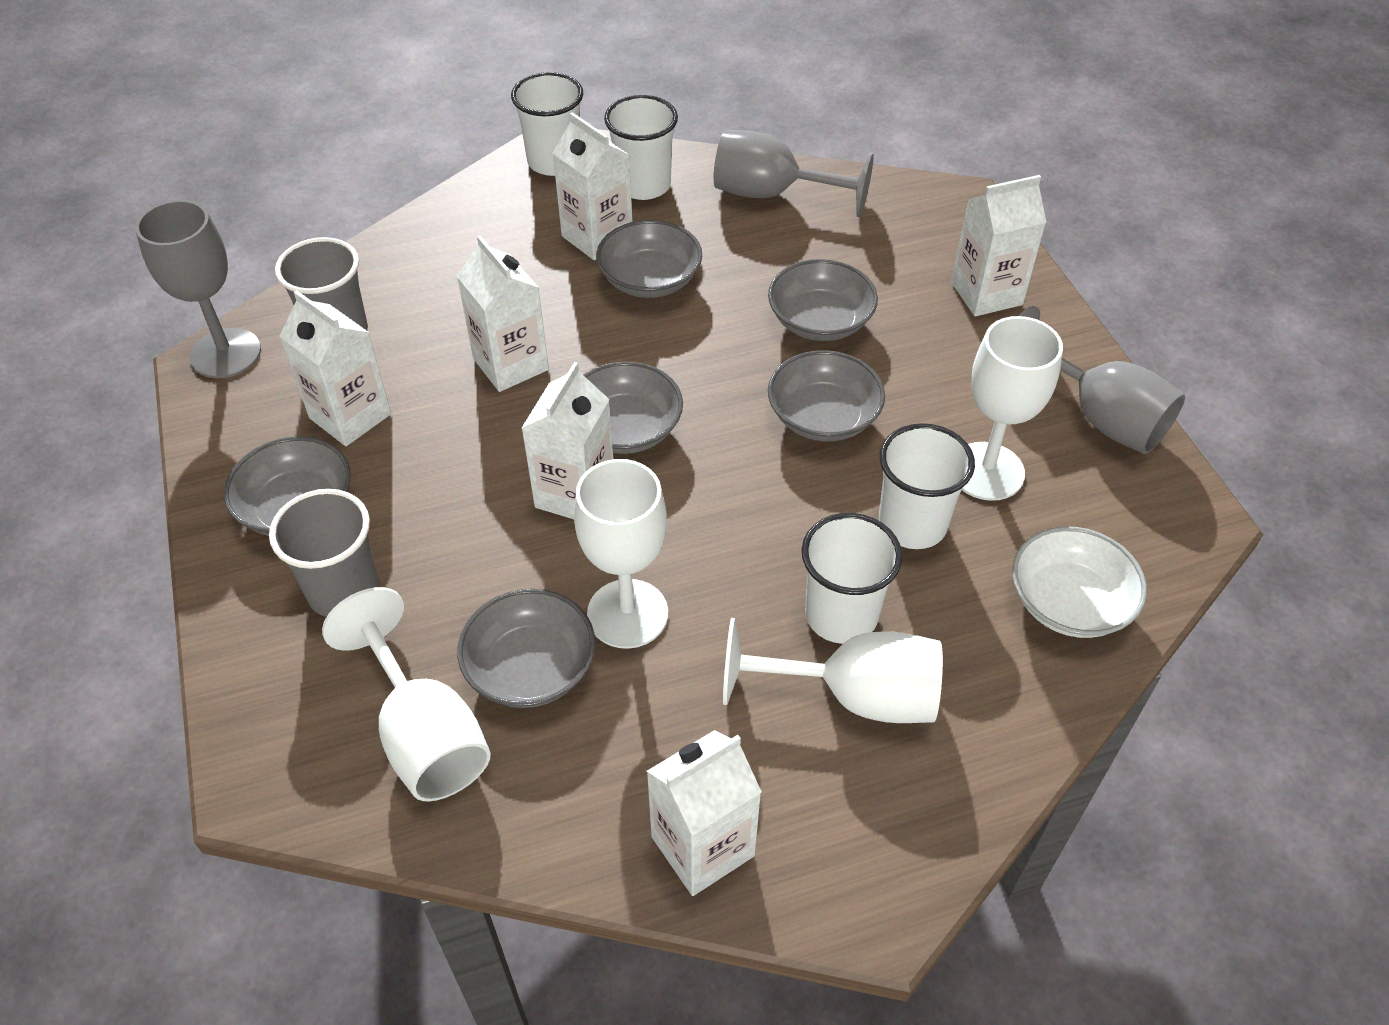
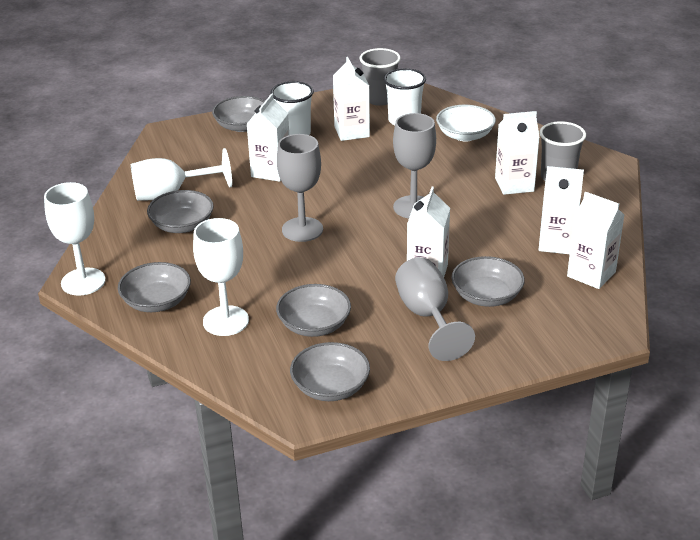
white cup: 4 -> 2
white goblet: 4 -> 3

